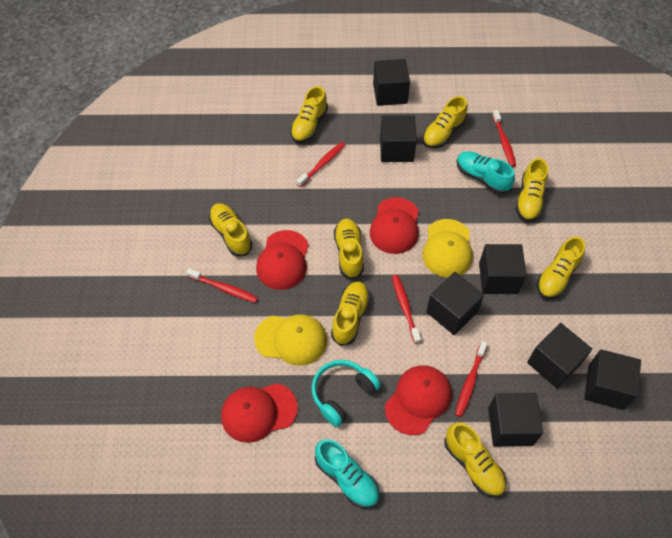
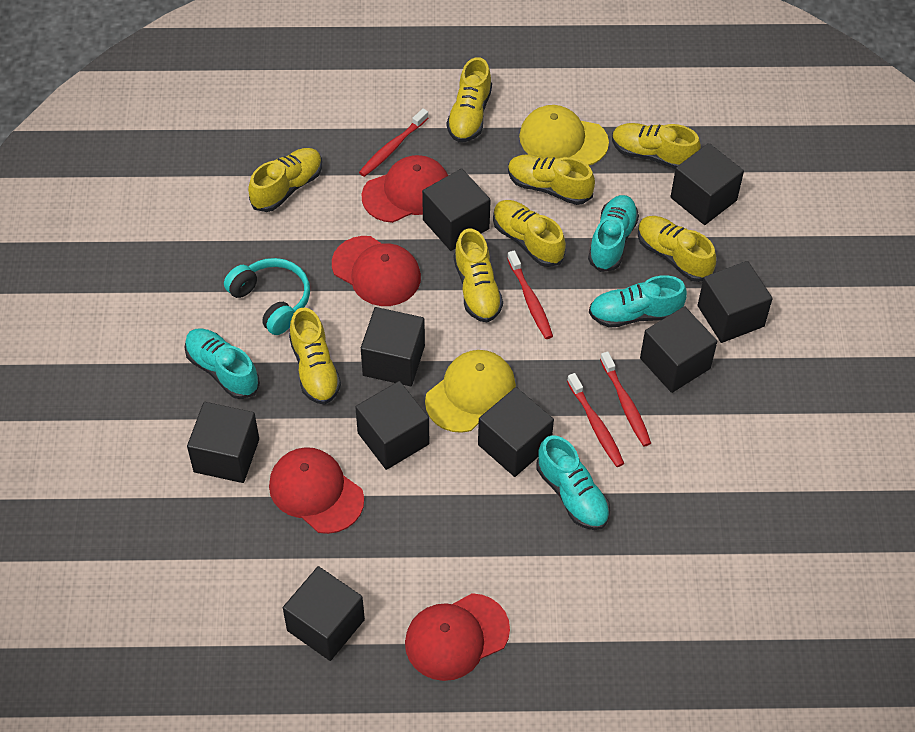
black cube: 7 -> 9
red toothbrush: 5 -> 4
turquoise shoe: 2 -> 4

